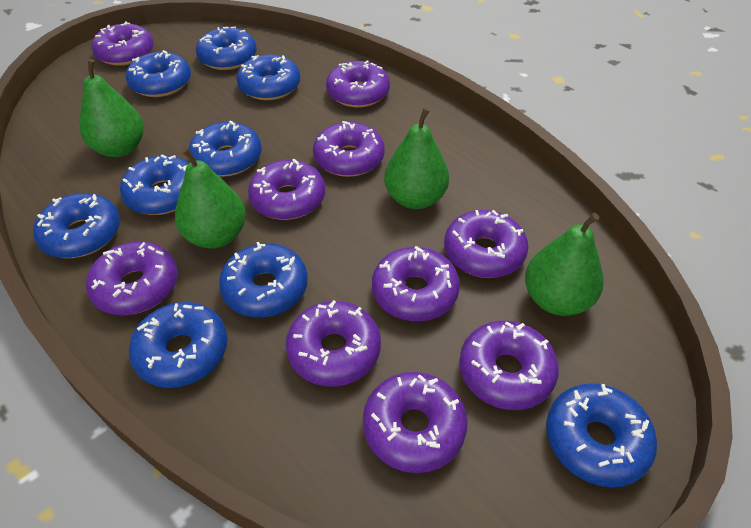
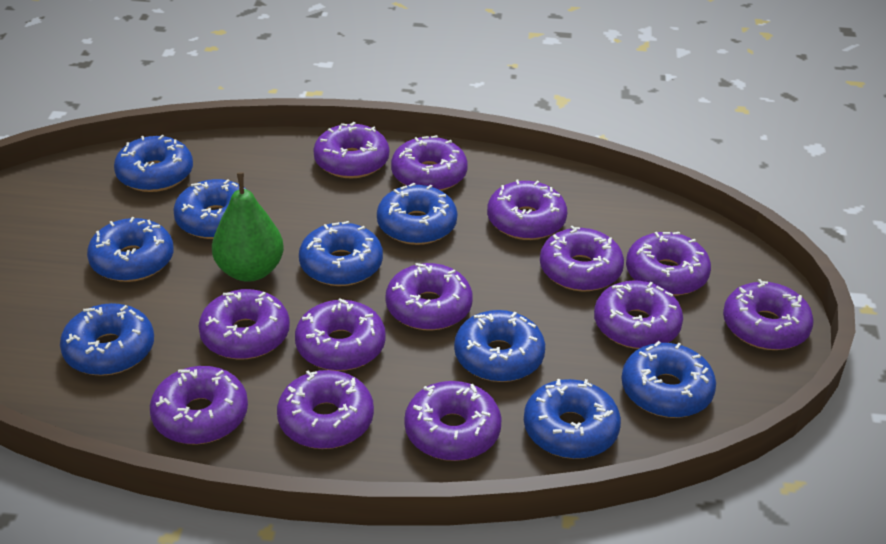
green pear: 4 -> 1
purple donut: 10 -> 13

